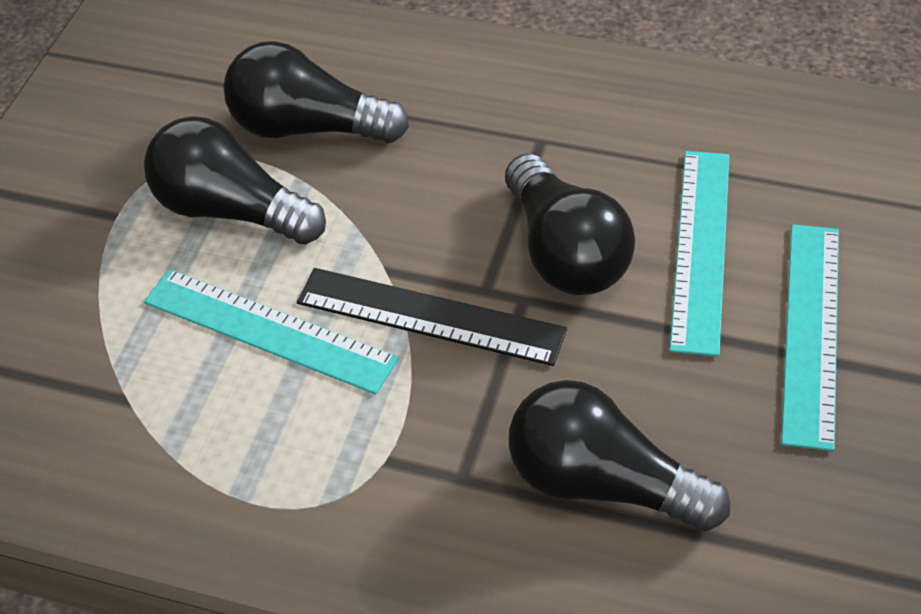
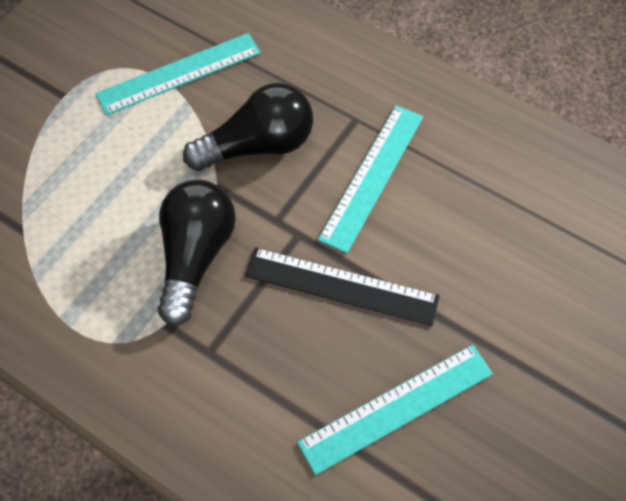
black light bulb: 4 -> 2

